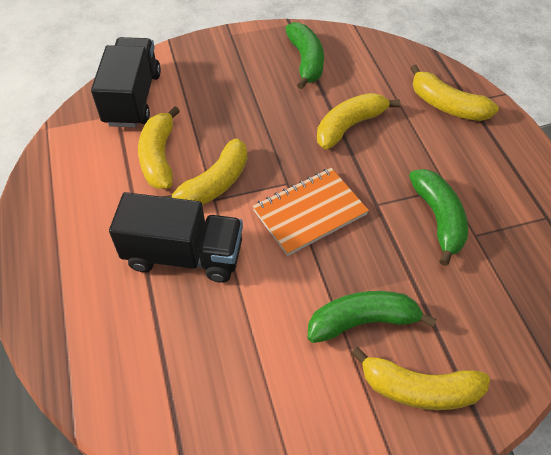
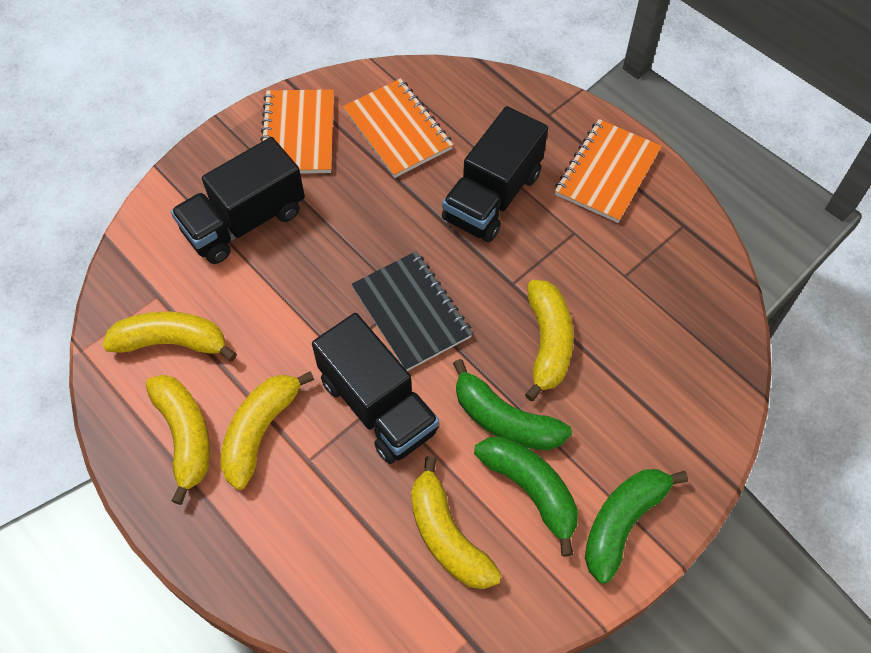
black notebook: 0 -> 1
black truck: 2 -> 3
orange notebook: 1 -> 3

